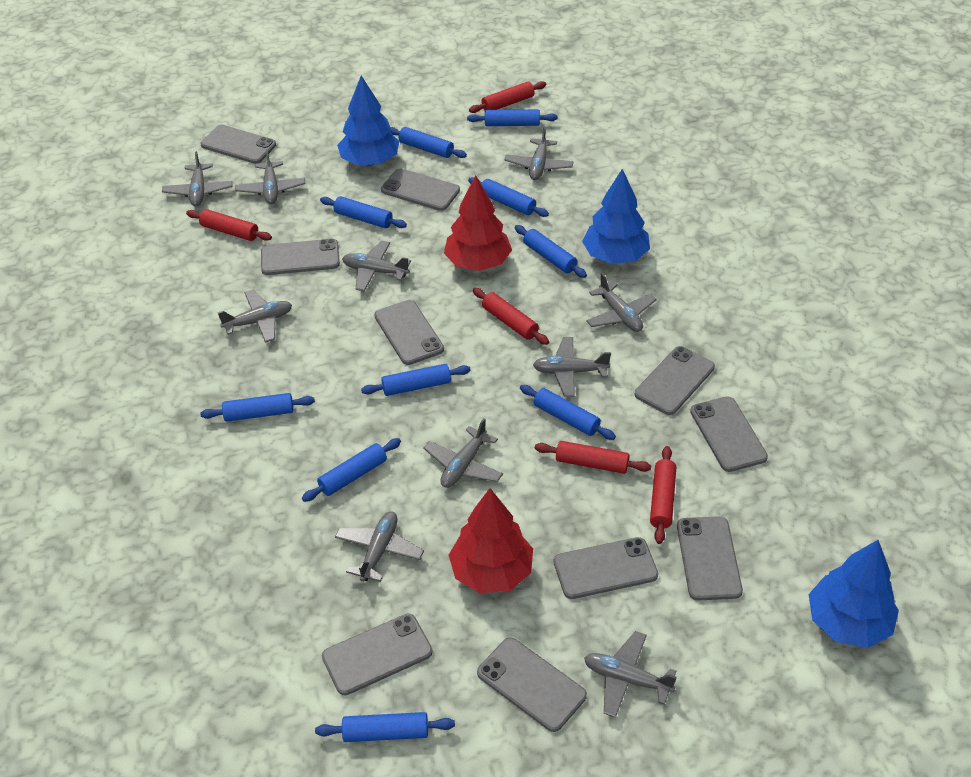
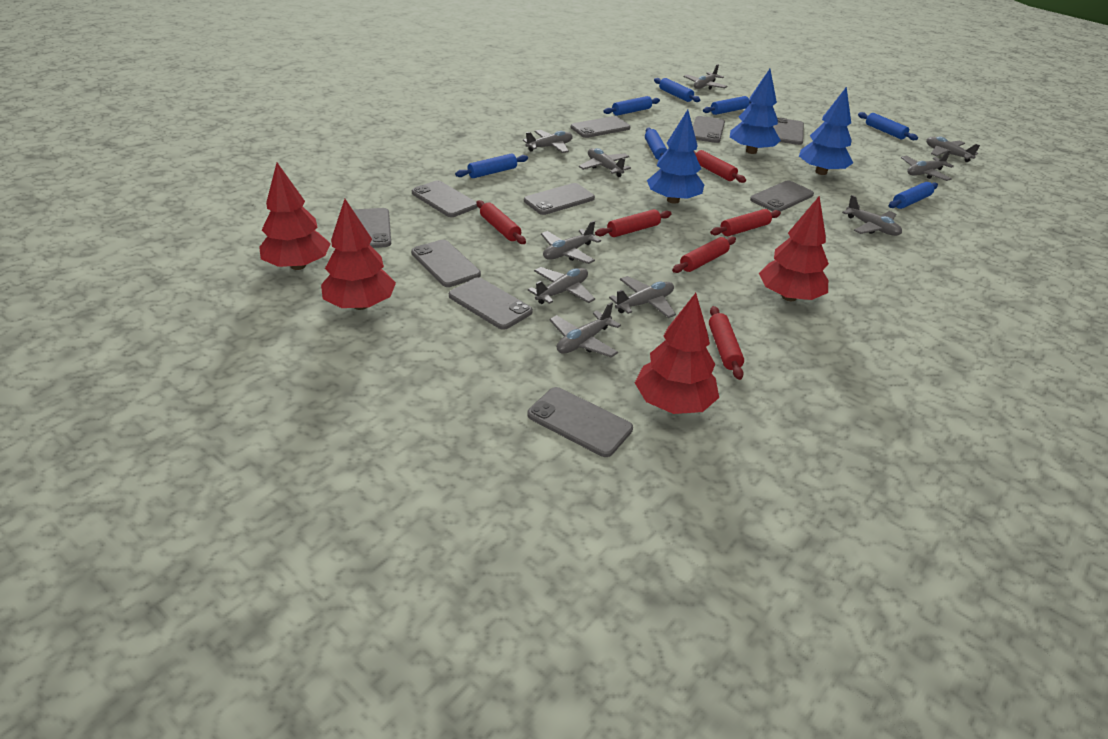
blue rolling pin: 10 -> 7
red rolling pin: 5 -> 6
red tree: 2 -> 4

